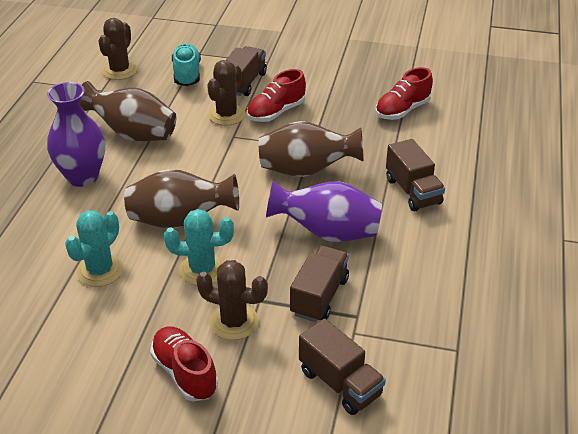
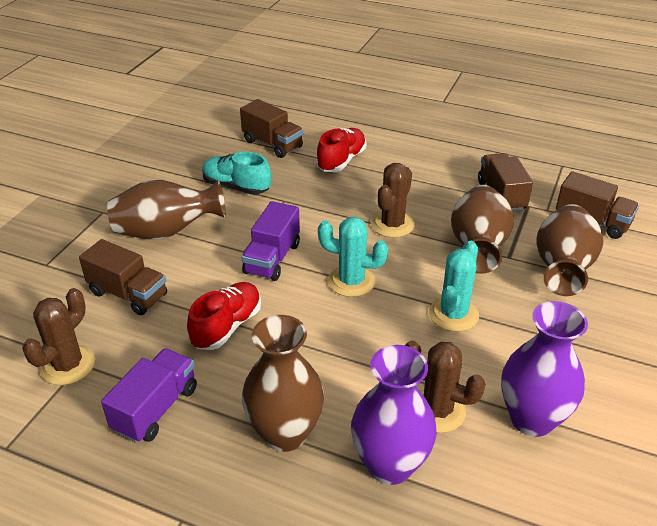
brown vase: 3 -> 4
purple truck: 0 -> 2
red shoe: 3 -> 2

